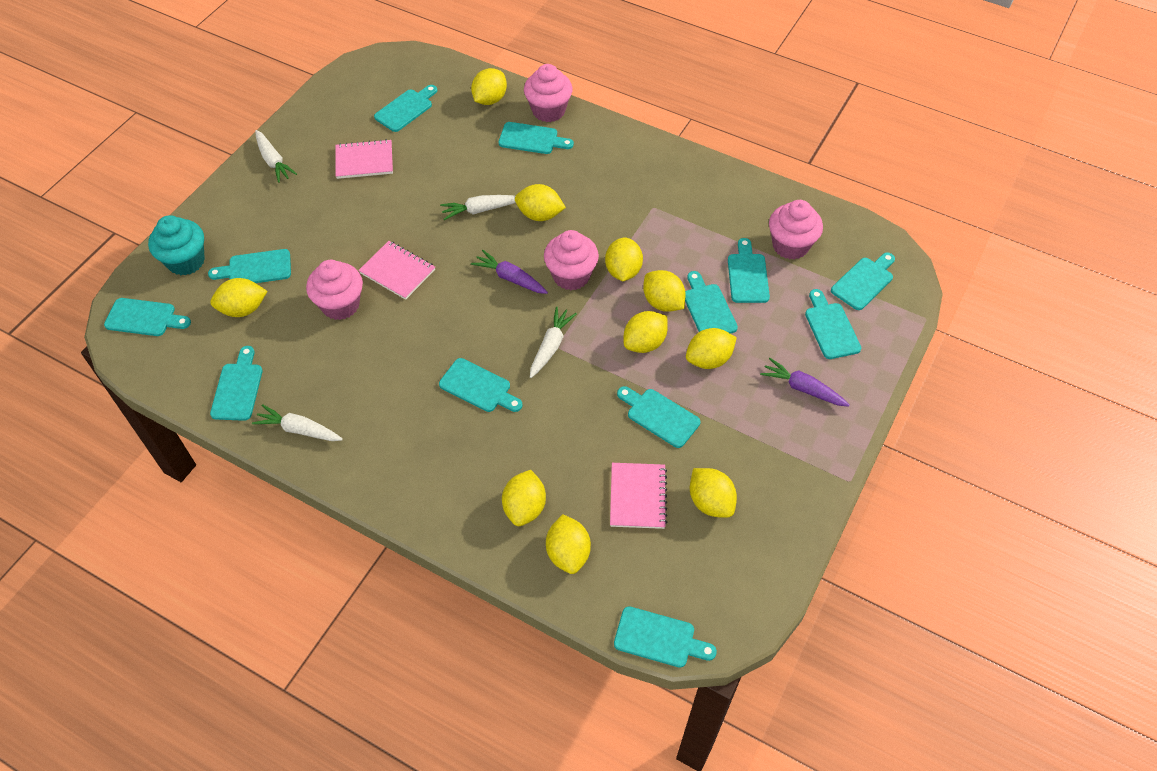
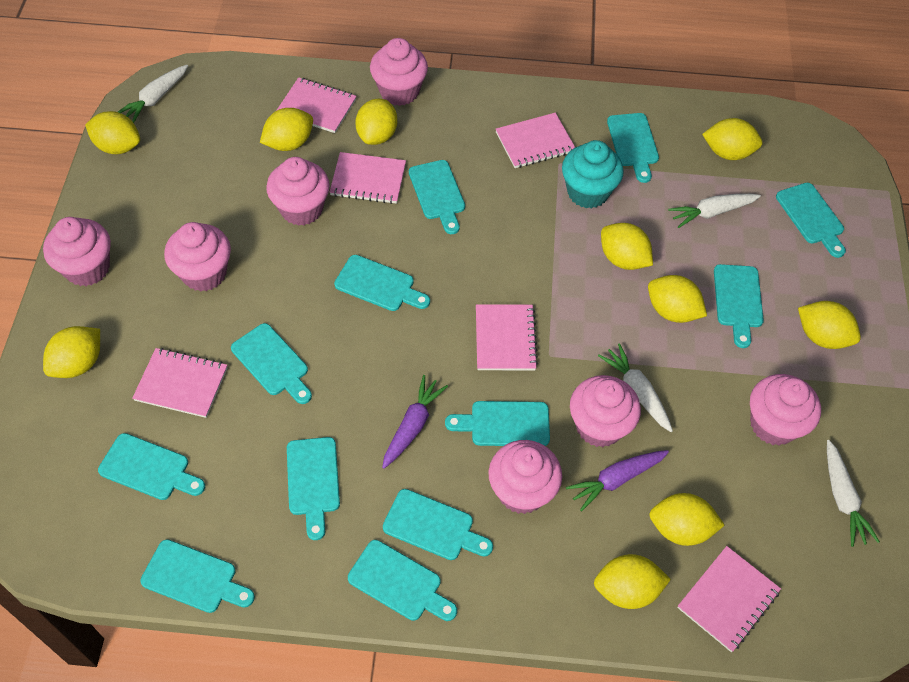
pink cupcake: 4 -> 7
pink notebook: 3 -> 6

